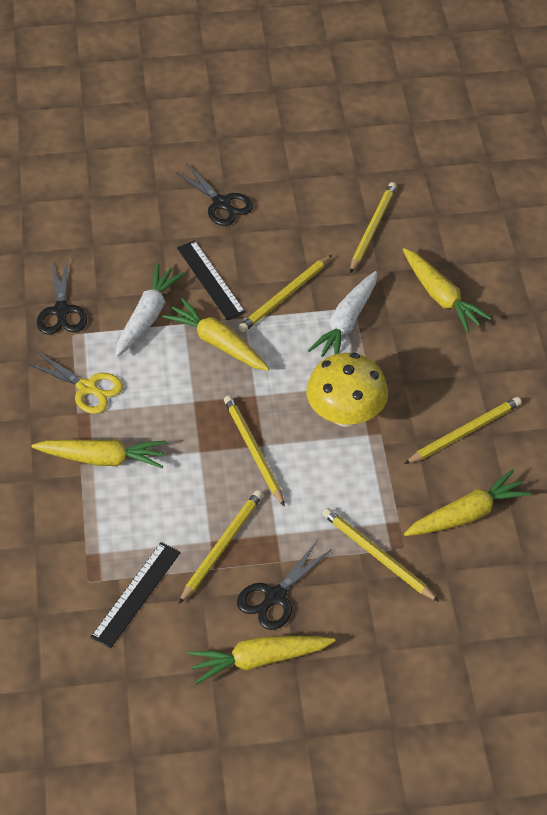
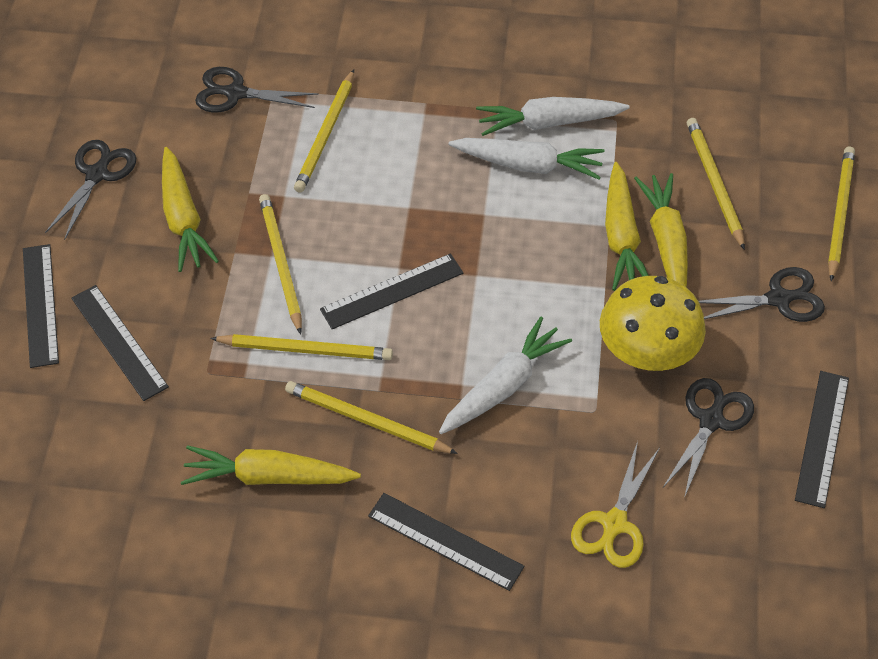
black ruler: 2 -> 5
black scissors: 3 -> 4
white carrot: 2 -> 3
yellow carrot: 5 -> 4

